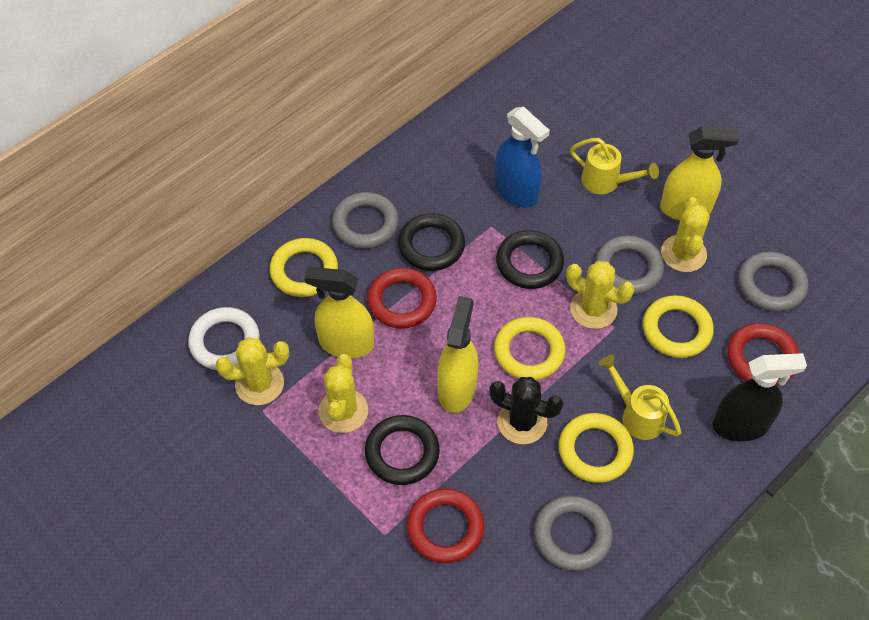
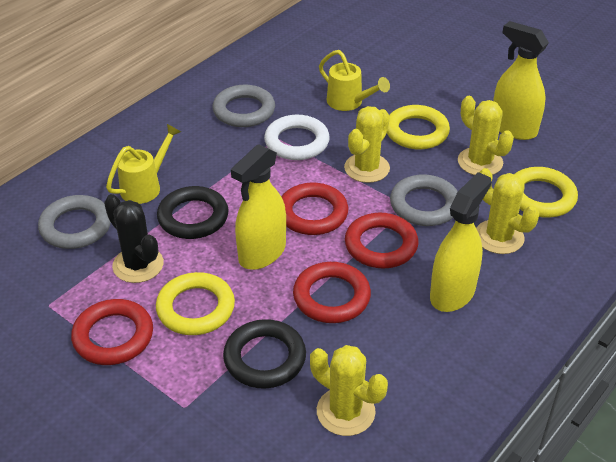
black ring: 3 -> 2
black spray bottle: 1 -> 0
blue spray bottle: 1 -> 0
grey ring: 4 -> 3
red ring: 3 -> 4
yellow ring: 4 -> 3

